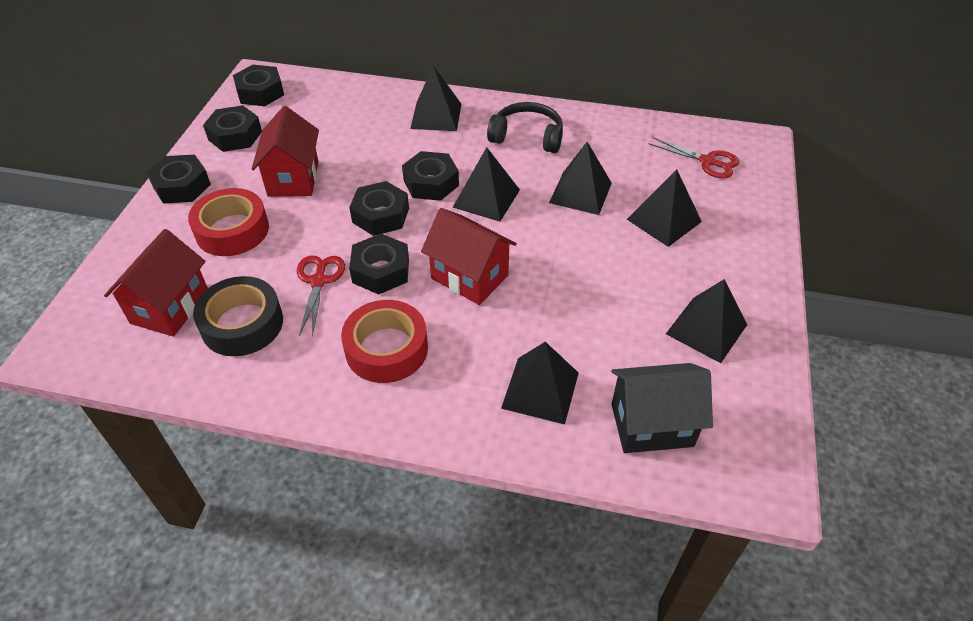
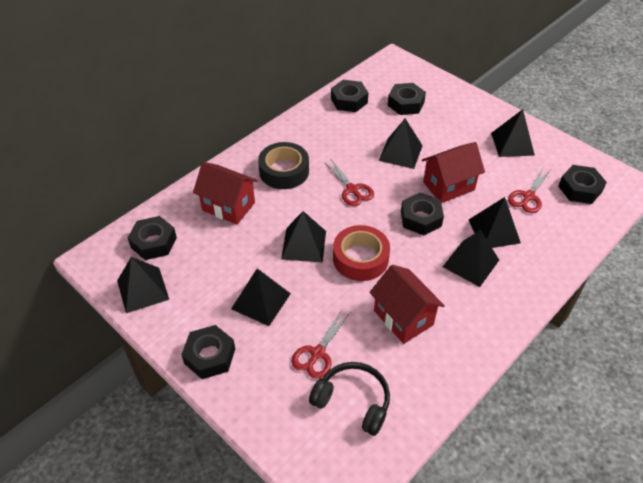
black house: 1 -> 0
black pyramid: 6 -> 7
red scissors: 2 -> 3
red tape: 2 -> 1

